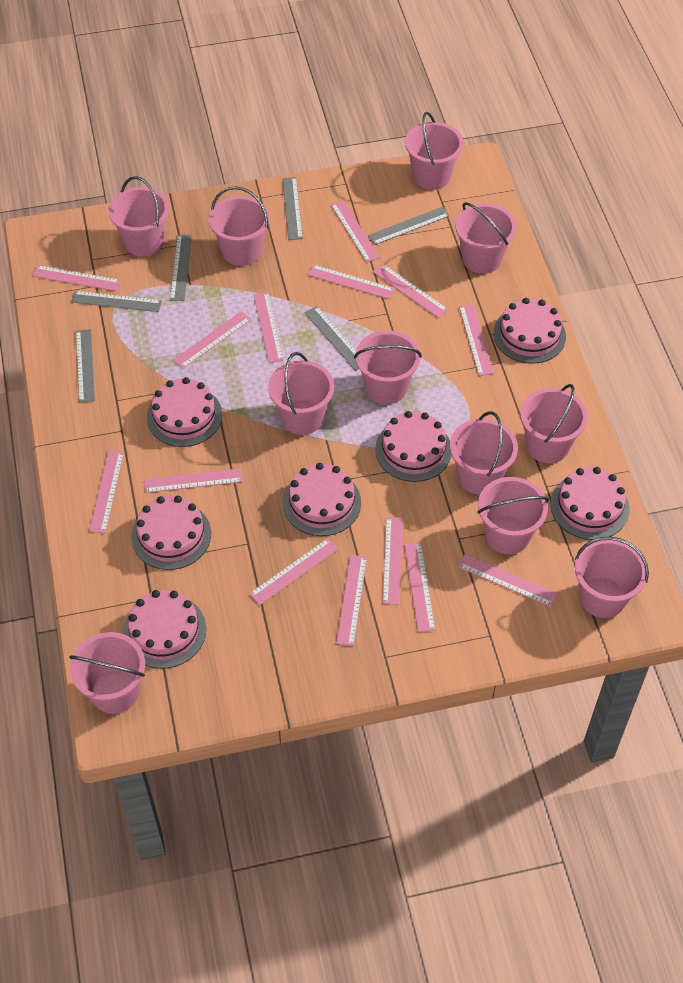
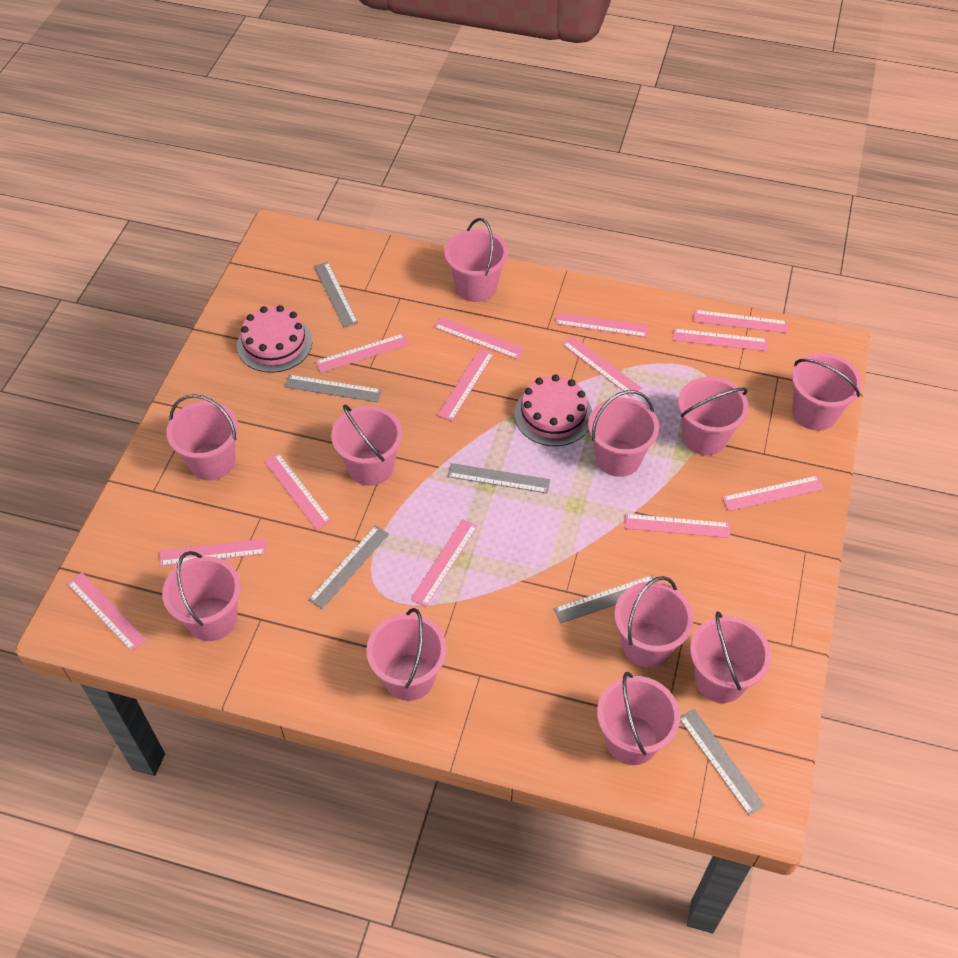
pink cake: 7 -> 2
pink ruler: 14 -> 13

